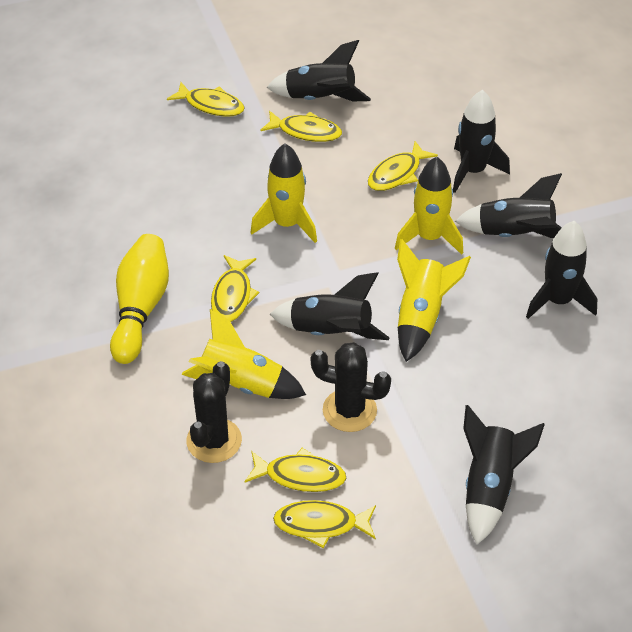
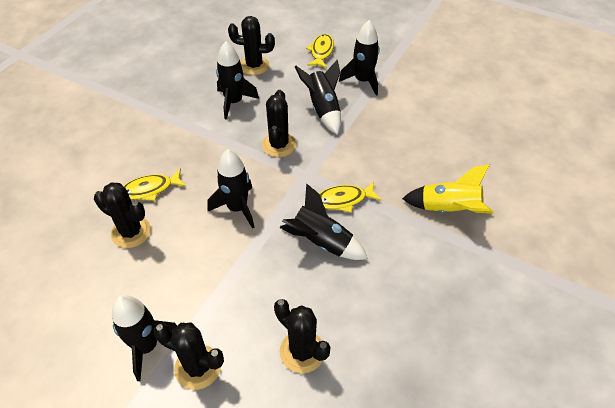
black cactus: 2 -> 5
yellow bowling pin: 1 -> 0
yellow fish: 6 -> 3
yellow rocket: 4 -> 1

